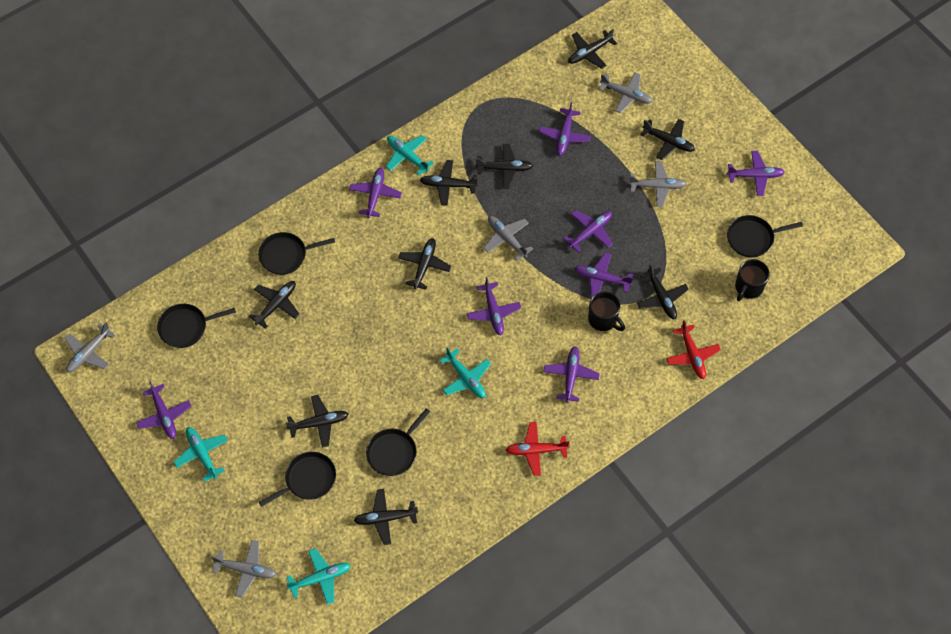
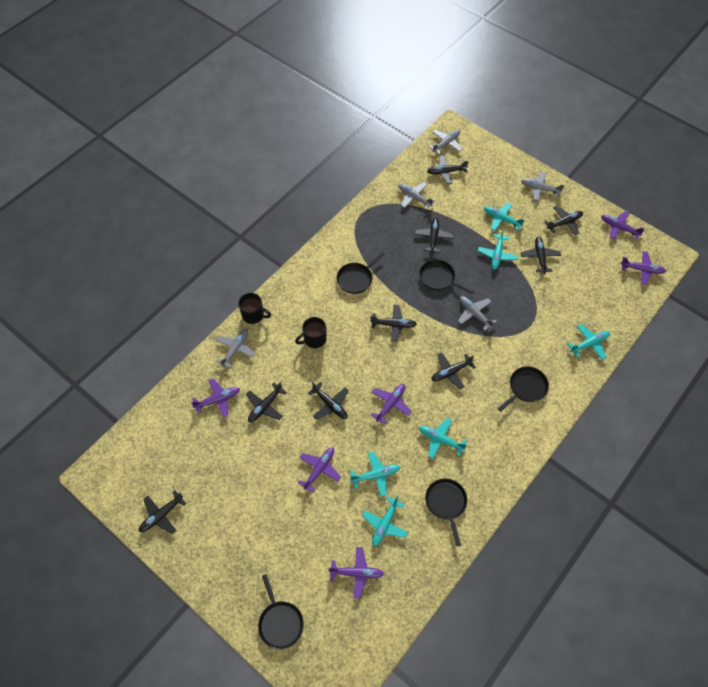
purple plane: 8 -> 6
red plane: 2 -> 0
turquoise plane: 4 -> 6

